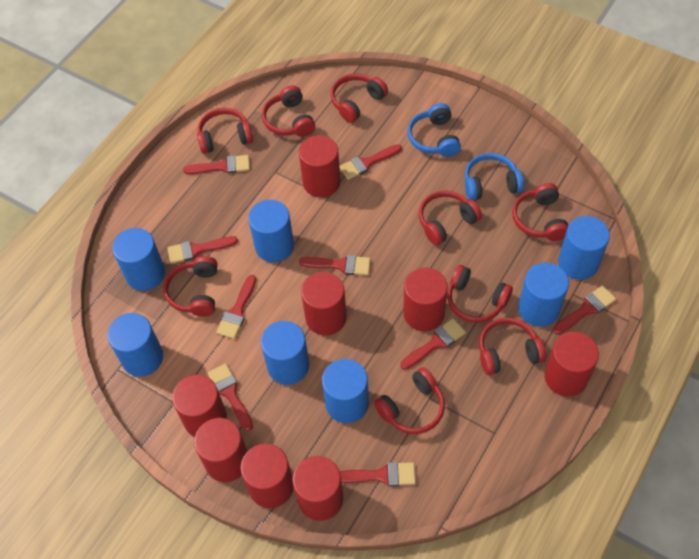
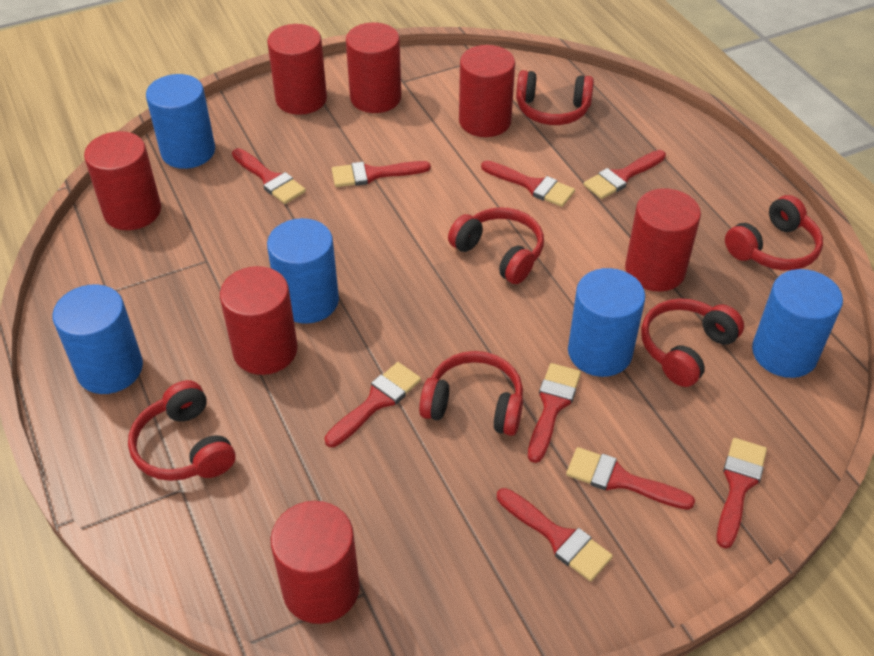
blue cylinder: 7 -> 5
blue headphones: 2 -> 0
red cylinder: 8 -> 7
red headphones: 9 -> 6

